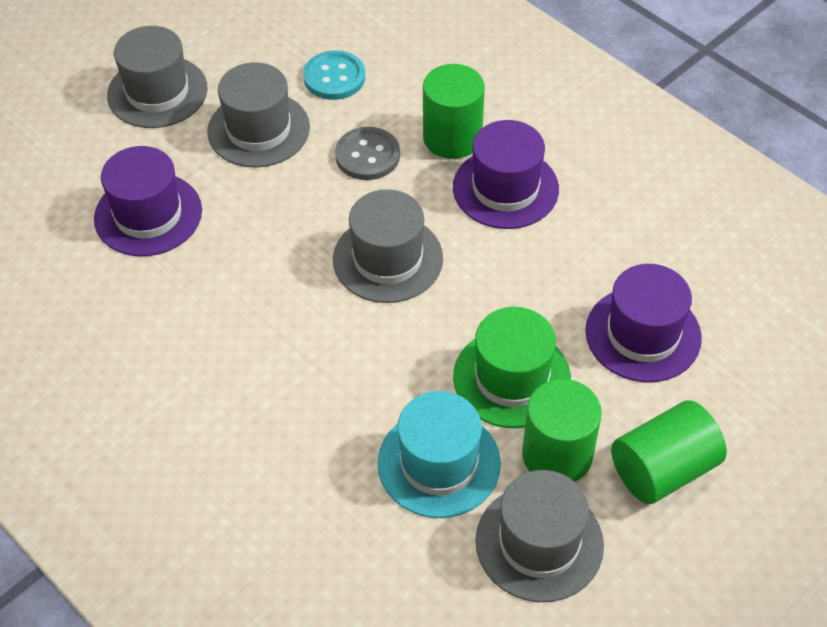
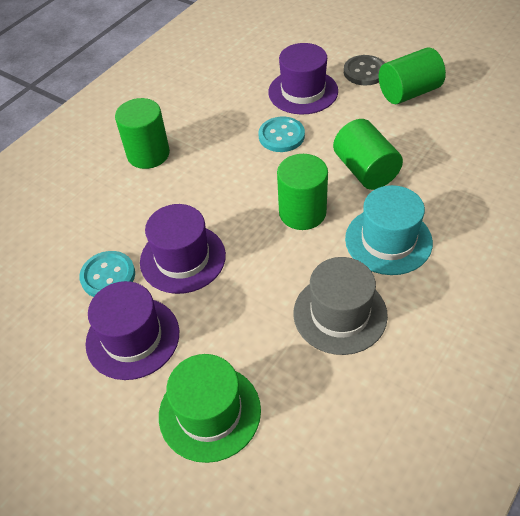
green cylinder: 3 -> 4
grey hat: 4 -> 1
turquoise button: 1 -> 2

